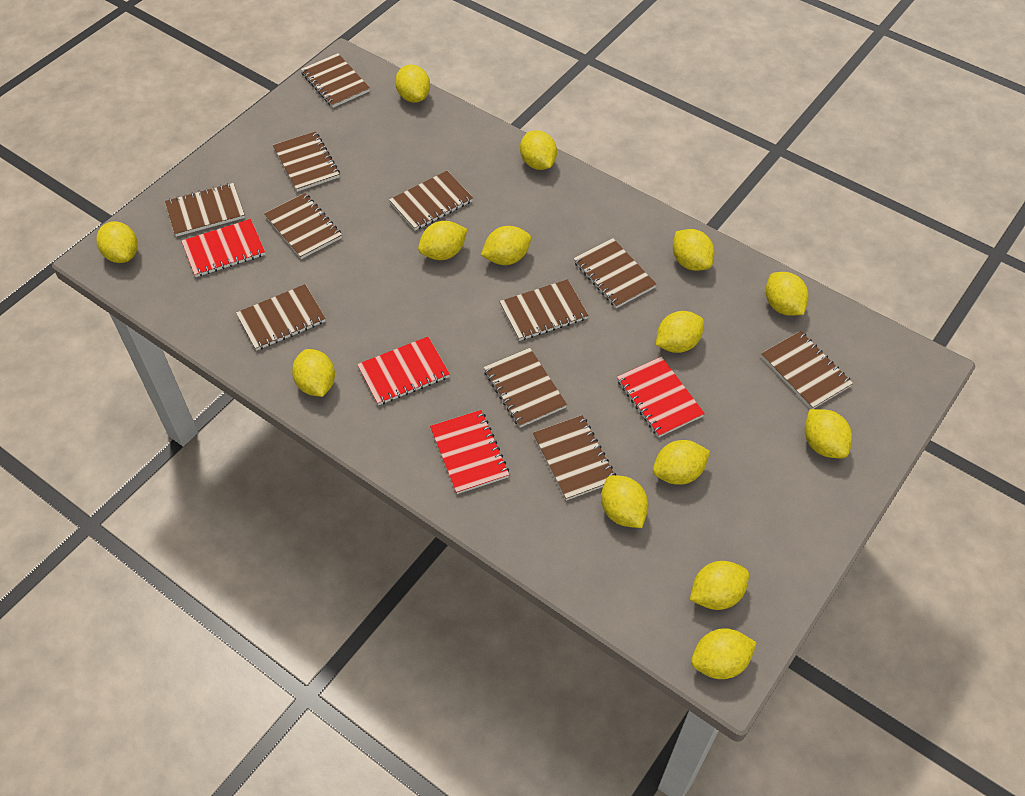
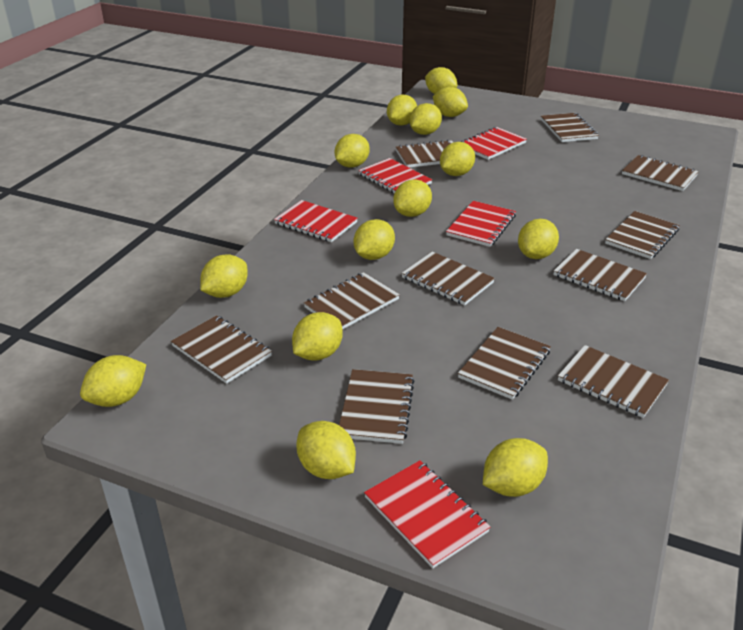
red notebook: 4 -> 5

